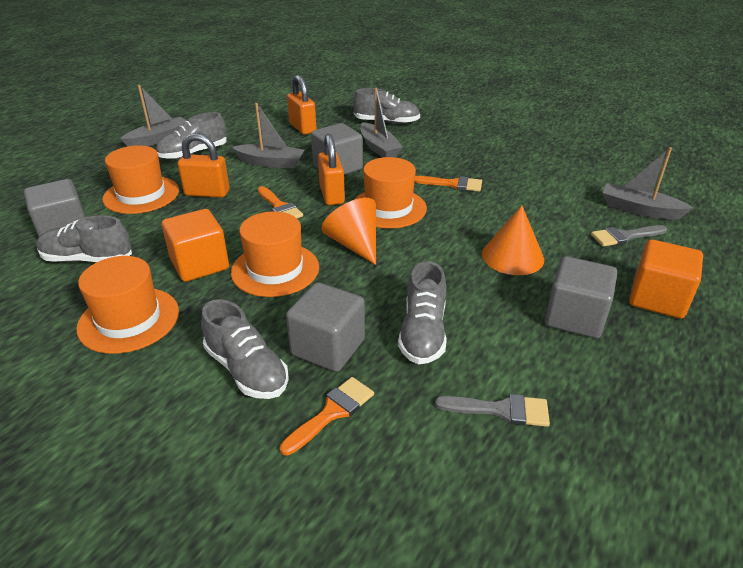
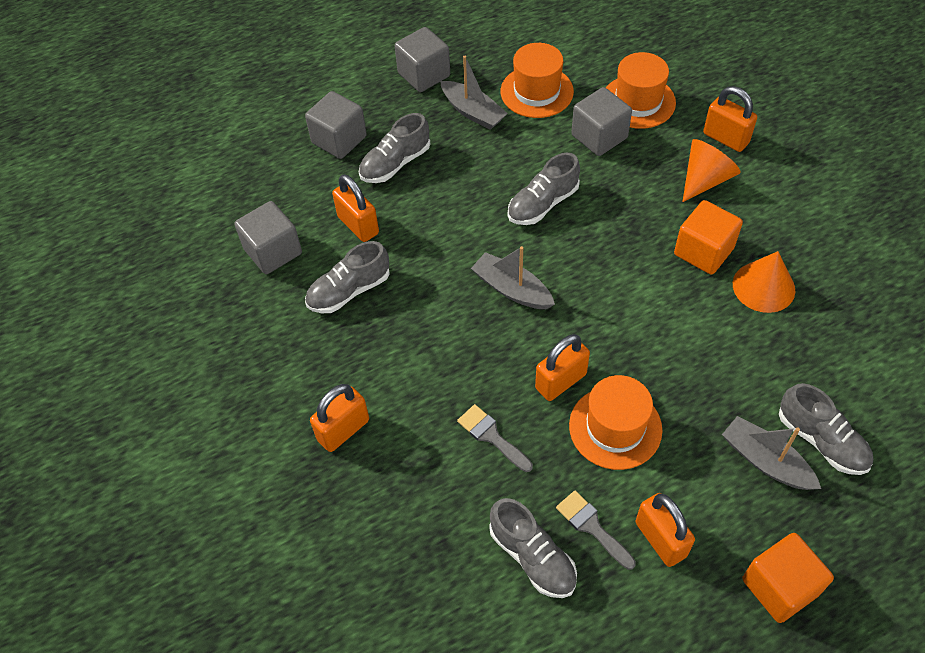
grey boat: 4 -> 3
orange brush: 3 -> 0
orange hat: 4 -> 3
orange padlock: 3 -> 5

